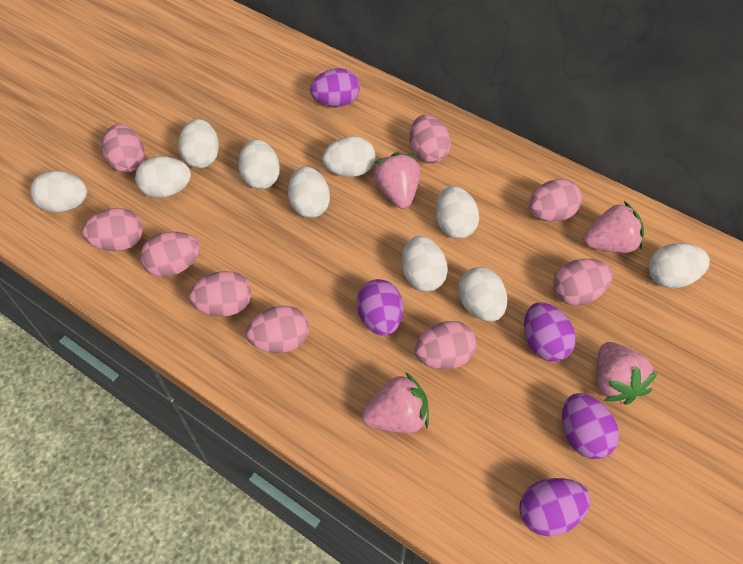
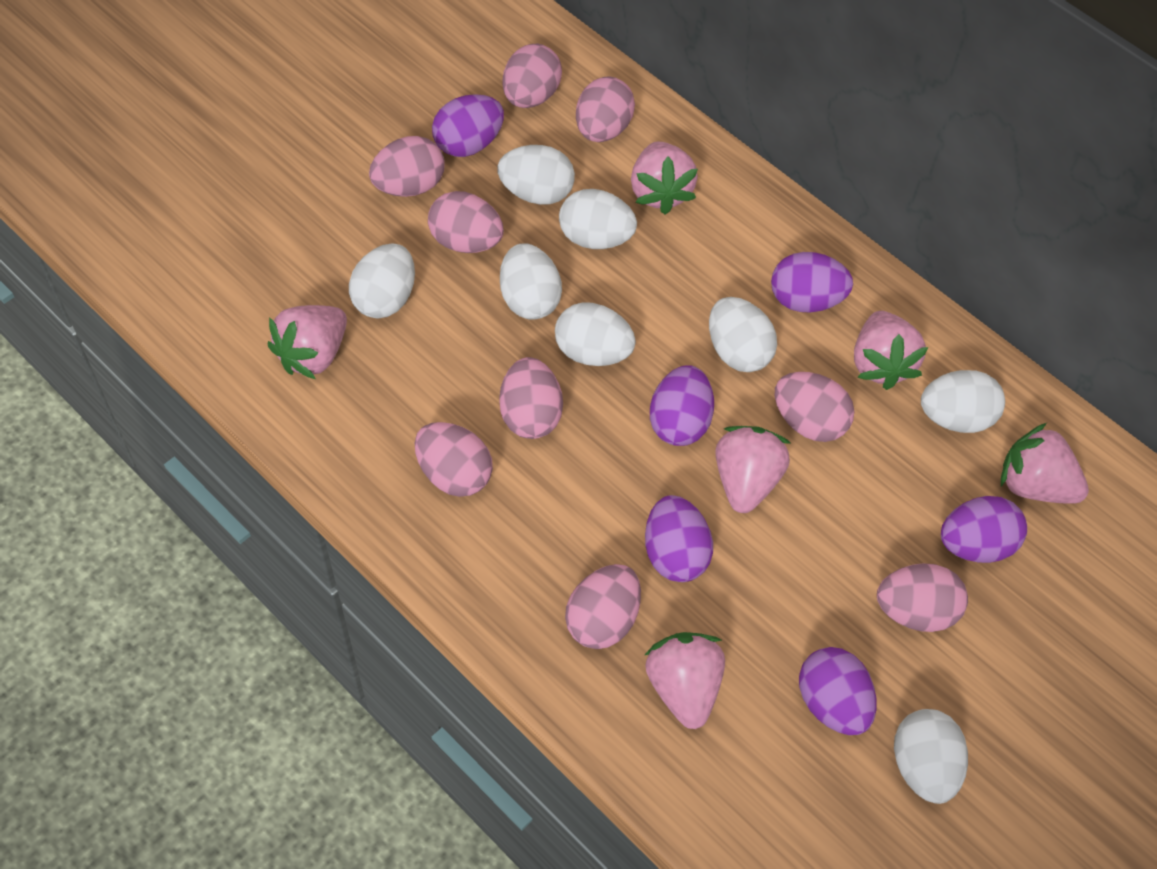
pink strawberry: 4 -> 6
purple egg: 5 -> 6
white egg: 10 -> 8

